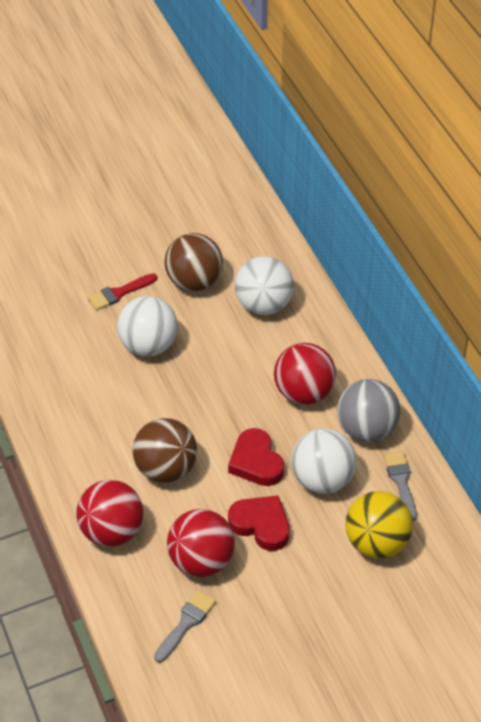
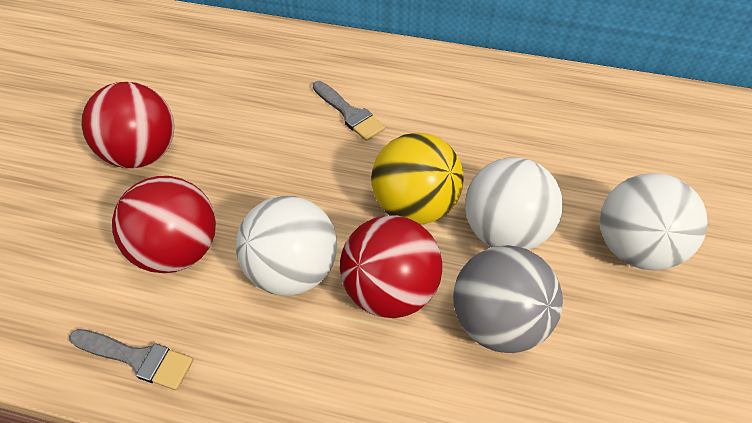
brown ball: 2 -> 0
red brush: 1 -> 0
red heart: 2 -> 0

